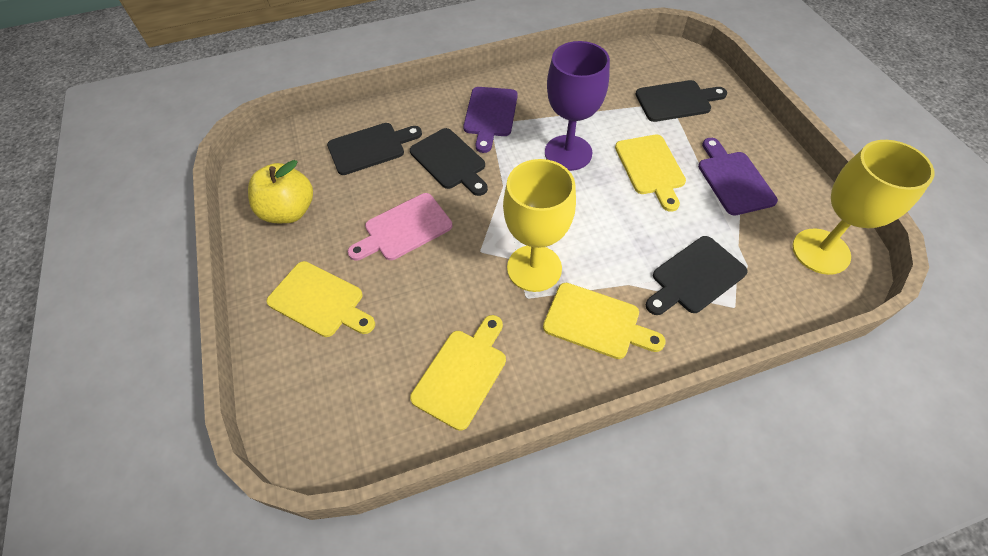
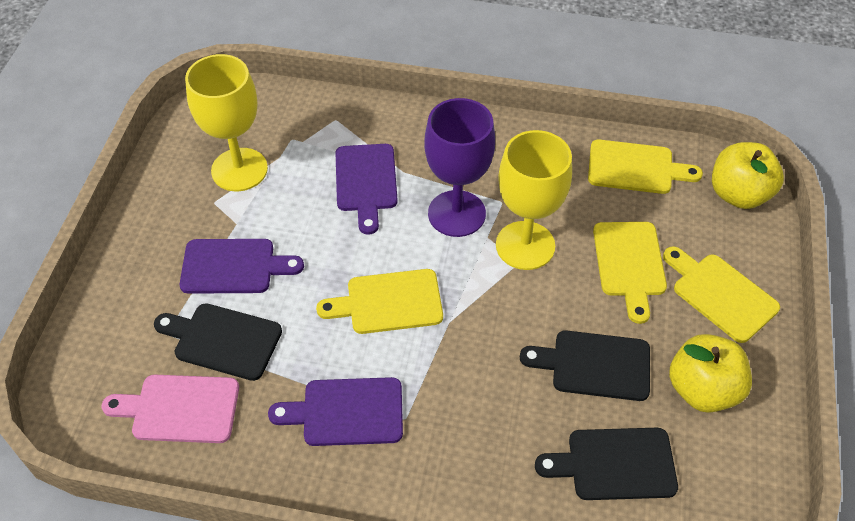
black cutting board: 4 -> 3
purple cutting board: 2 -> 3
yellow apple: 1 -> 2

